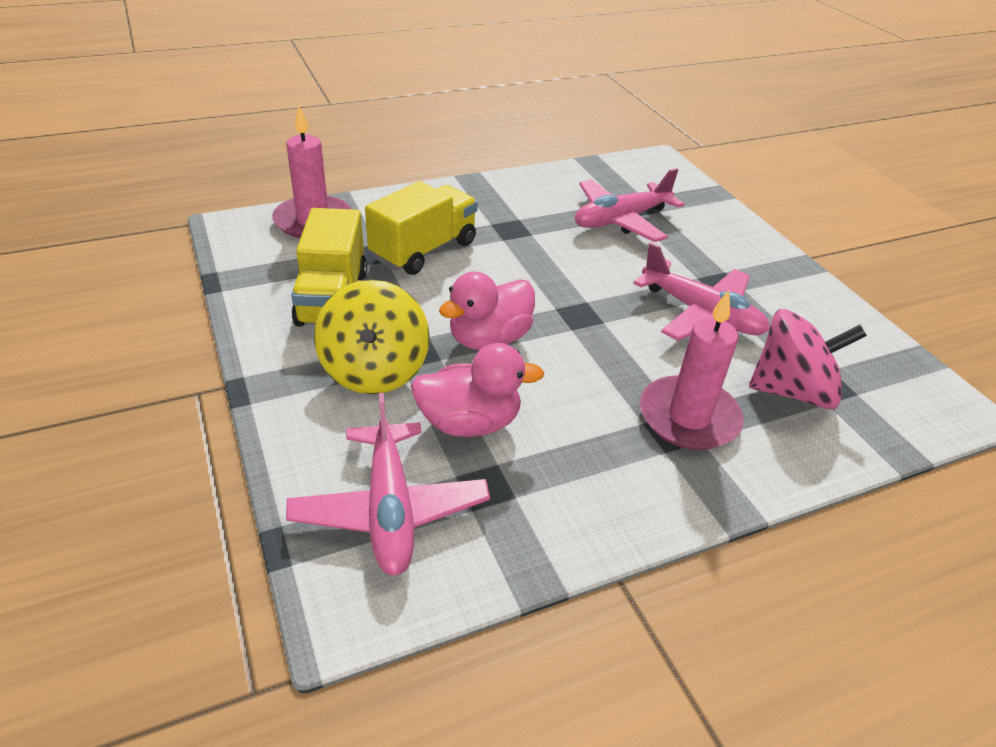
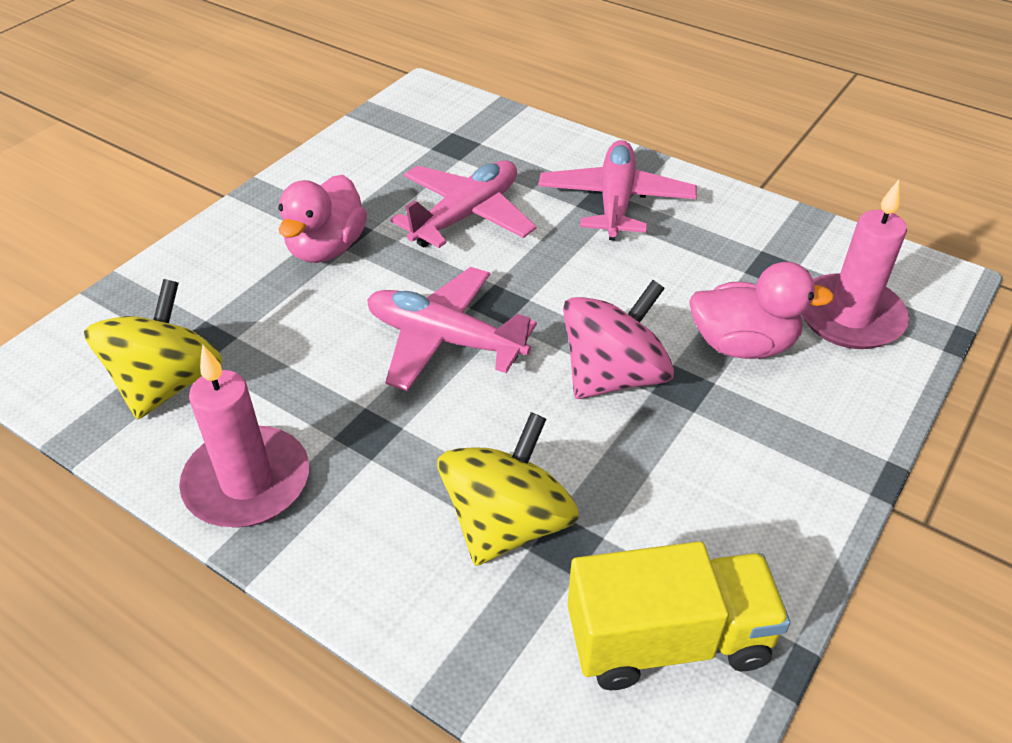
yellow spinning top: 1 -> 2
yellow truck: 2 -> 1

